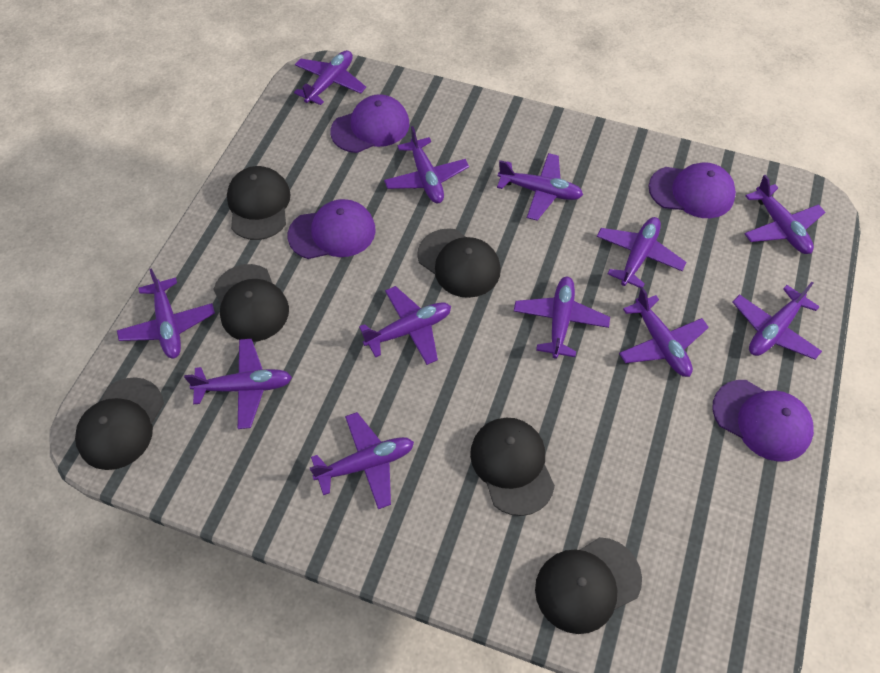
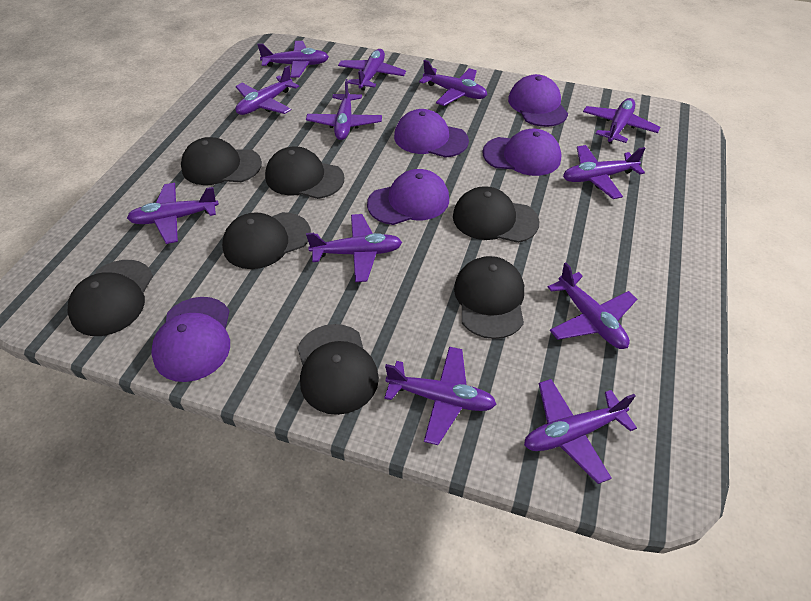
black cap: 6 -> 7
purple cap: 4 -> 5

